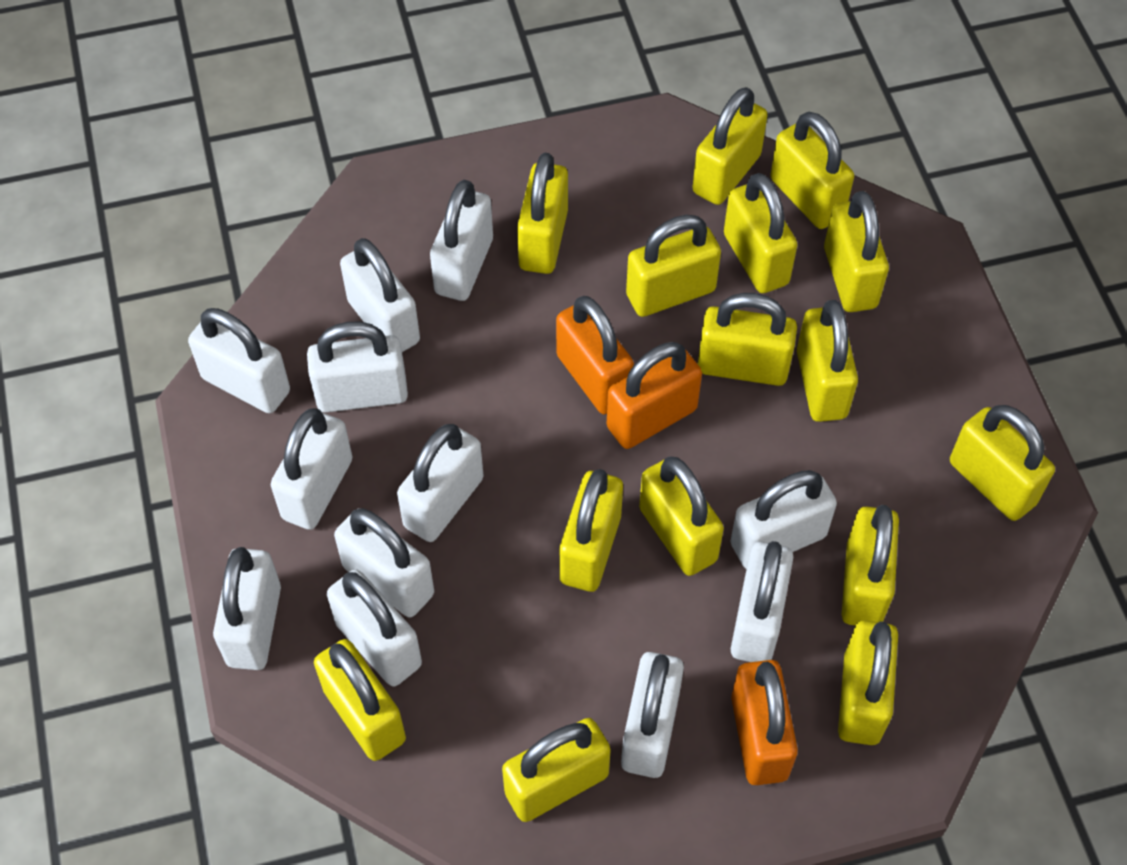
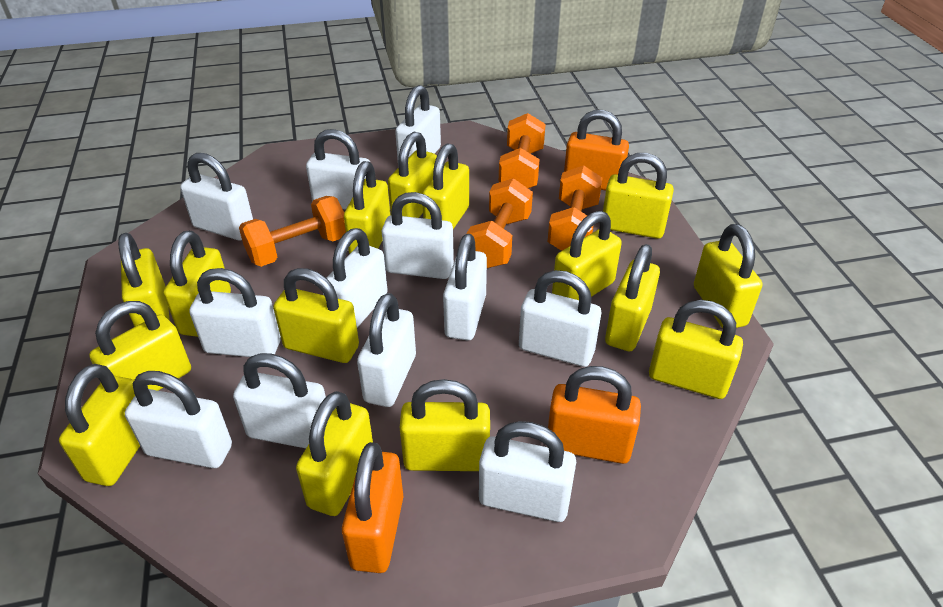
orange dumbbell: 0 -> 4

